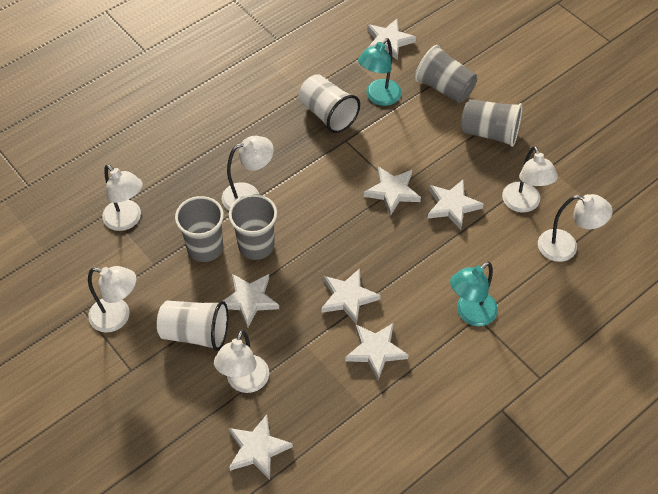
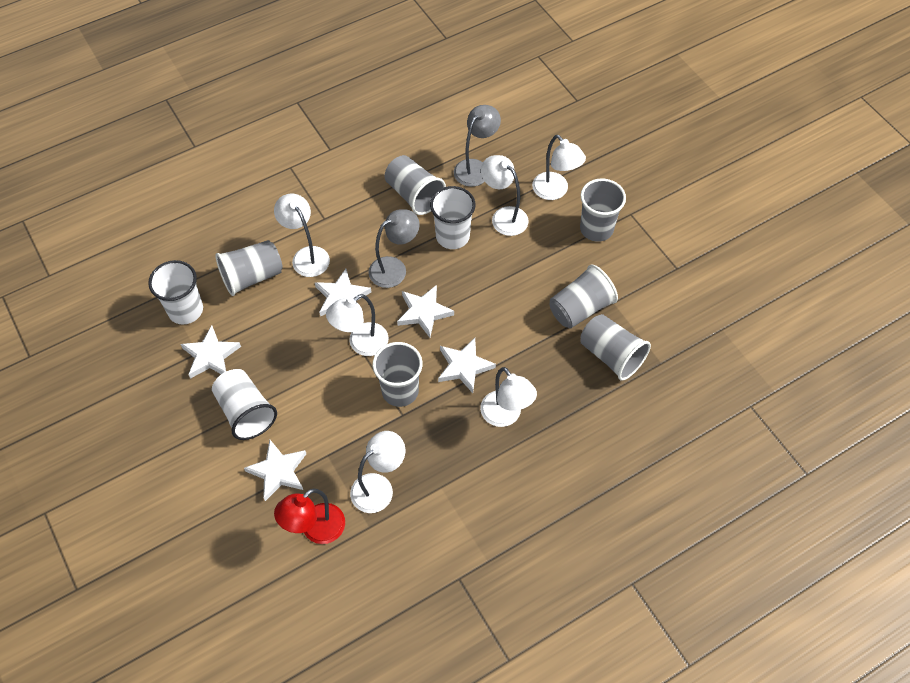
grey cup: 4 -> 6
grey lamp: 0 -> 2
red lamp: 0 -> 1
turquoise lamp: 2 -> 0
white cup: 2 -> 3
white star: 7 -> 5

